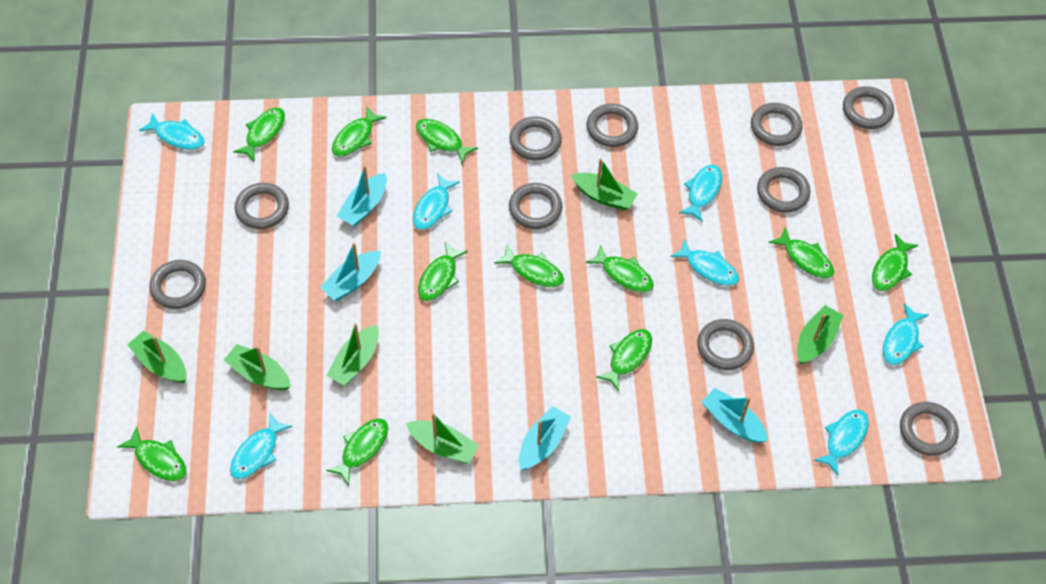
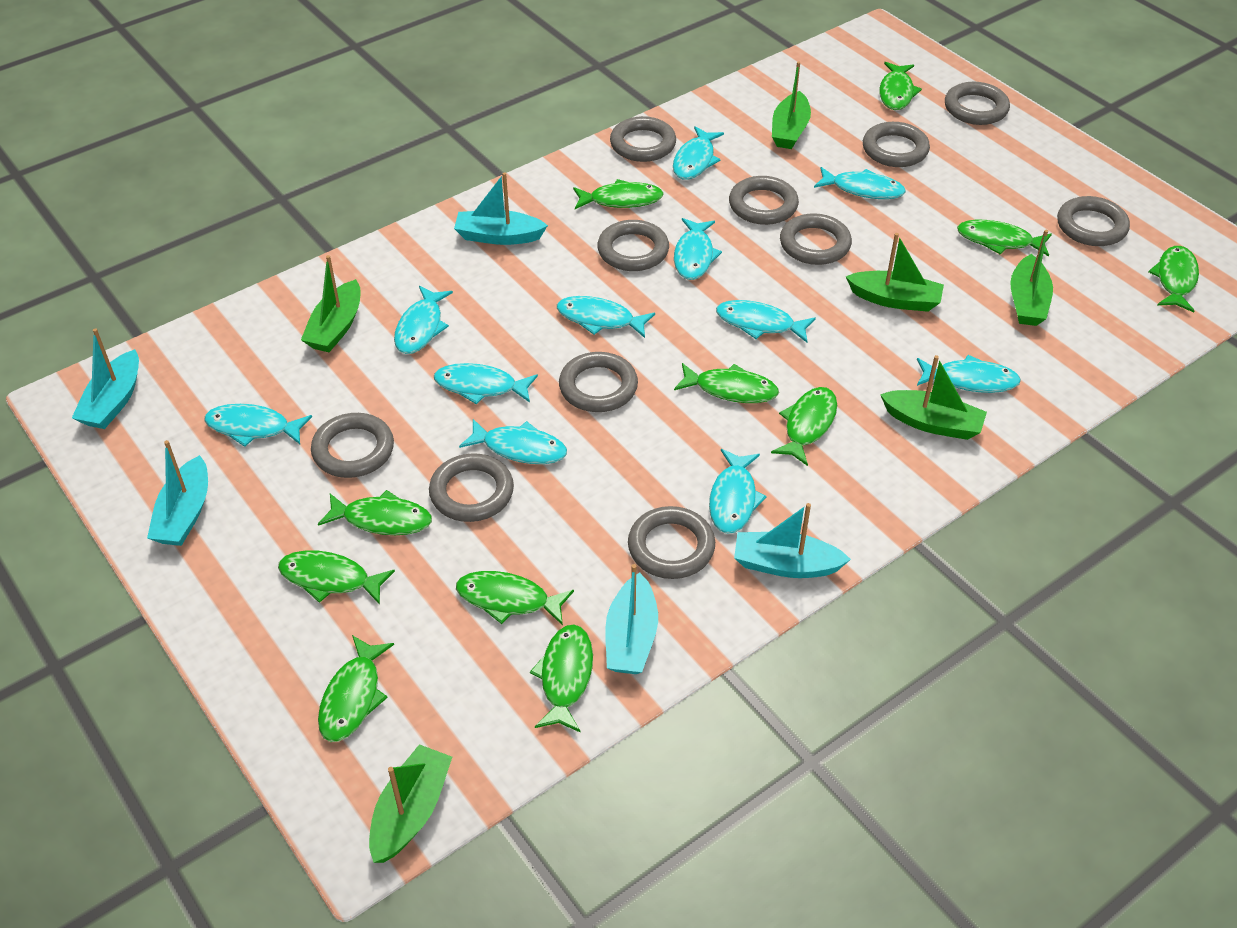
grey ring: 10 -> 11
turquoise boat: 4 -> 5
turquoise fish: 7 -> 11

